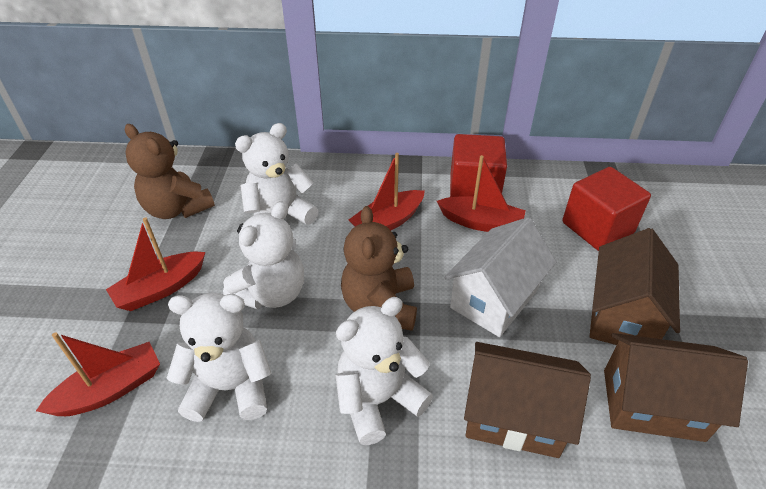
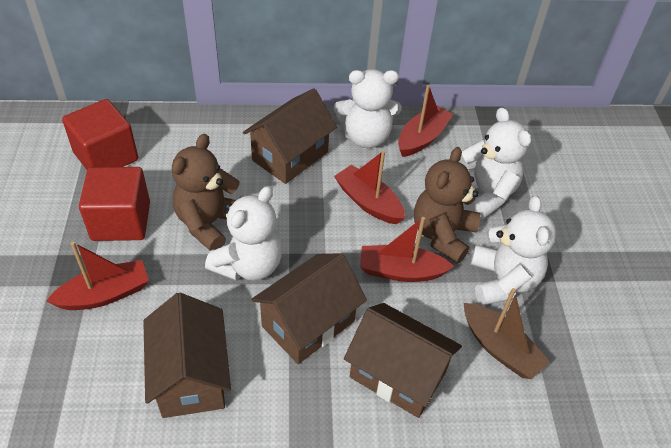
brown boat: 0 -> 1
brown house: 3 -> 4
white house: 1 -> 0

